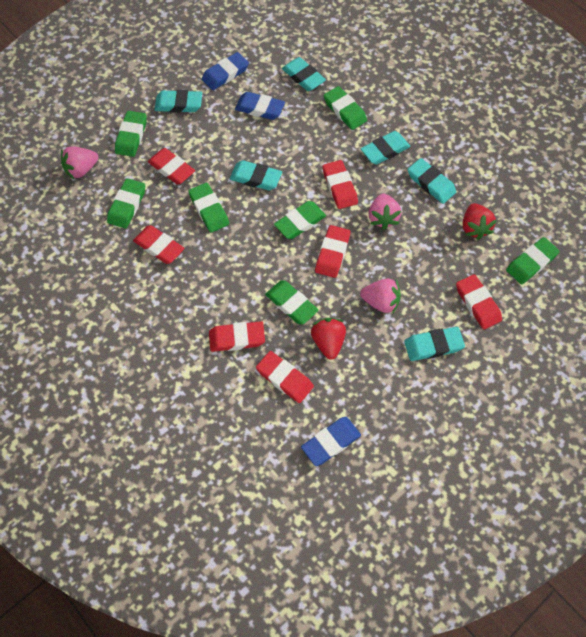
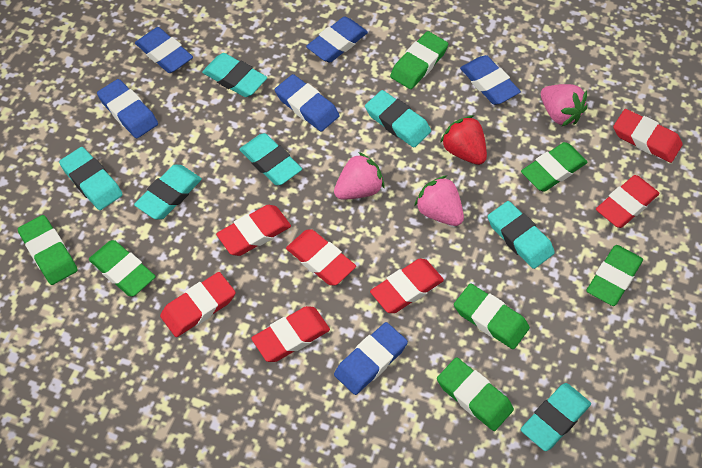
blue eraser: 3 -> 6
red strawberry: 2 -> 1
turquoise eraser: 6 -> 7

